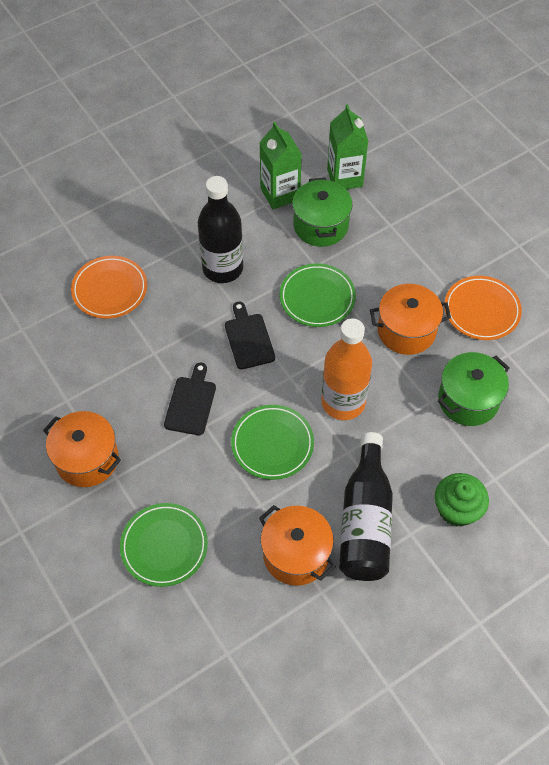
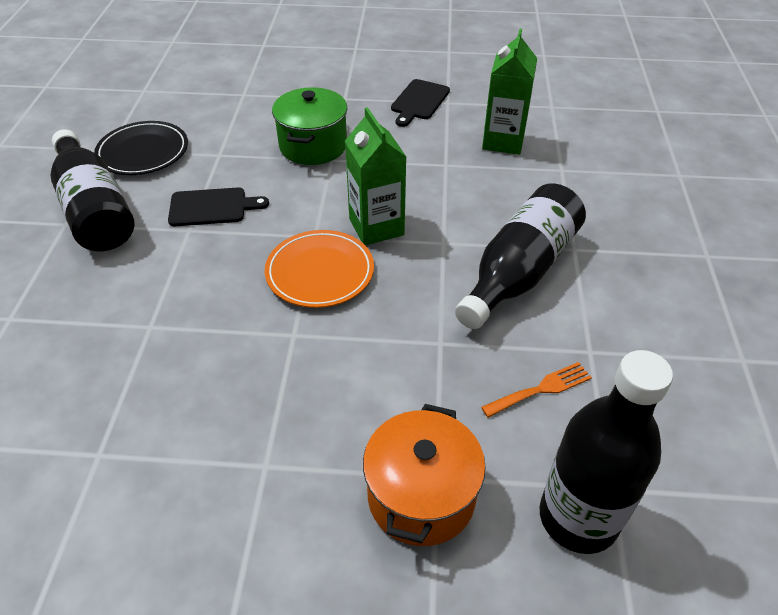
black bottle: 2 -> 3
black plate: 0 -> 1
green cupcake: 1 -> 0
green plate: 3 -> 0
green pot: 2 -> 1
orange bottle: 1 -> 0
orange fork: 0 -> 1
orange plate: 2 -> 1
orange pot: 3 -> 1

